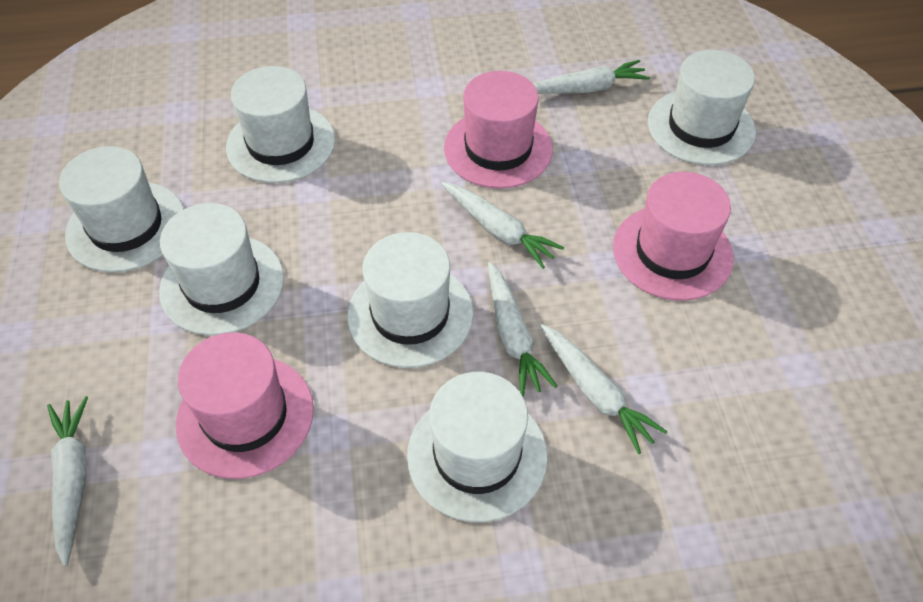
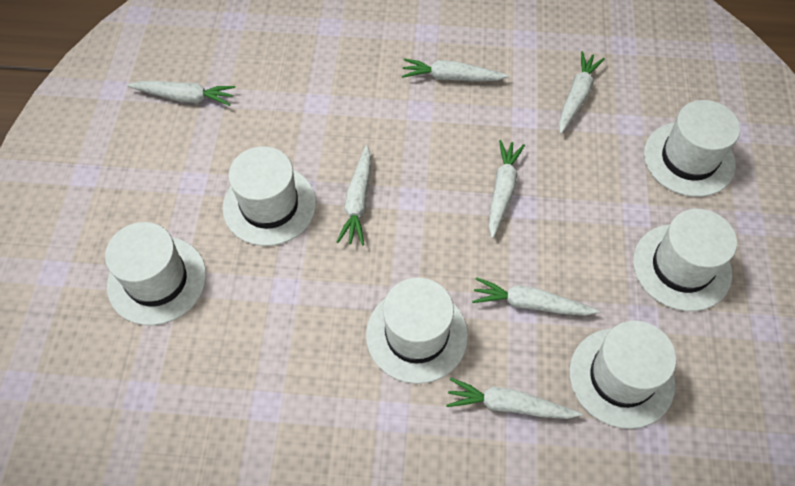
pink hat: 3 -> 0
white carrot: 5 -> 7

